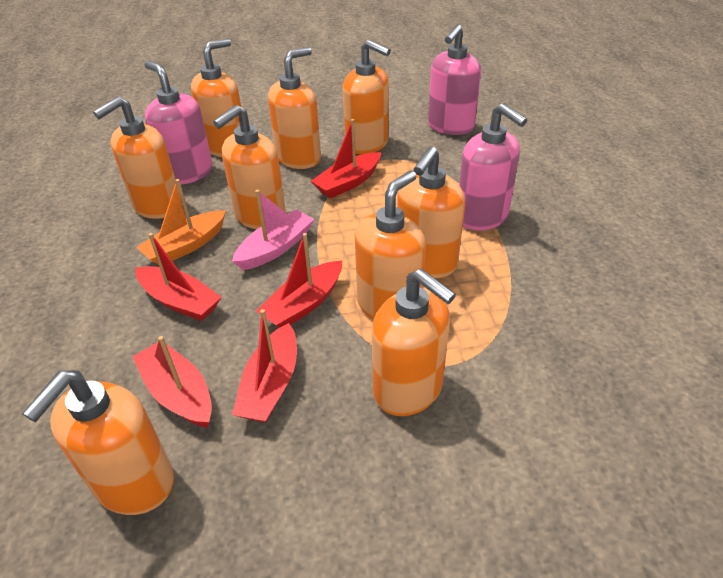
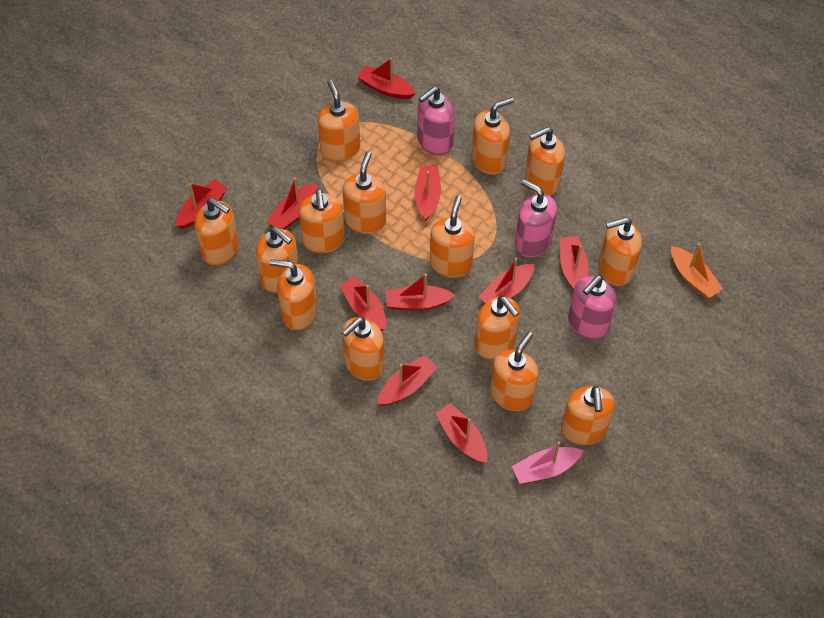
orange soap dispenser: 9 -> 14
red boat: 5 -> 10

